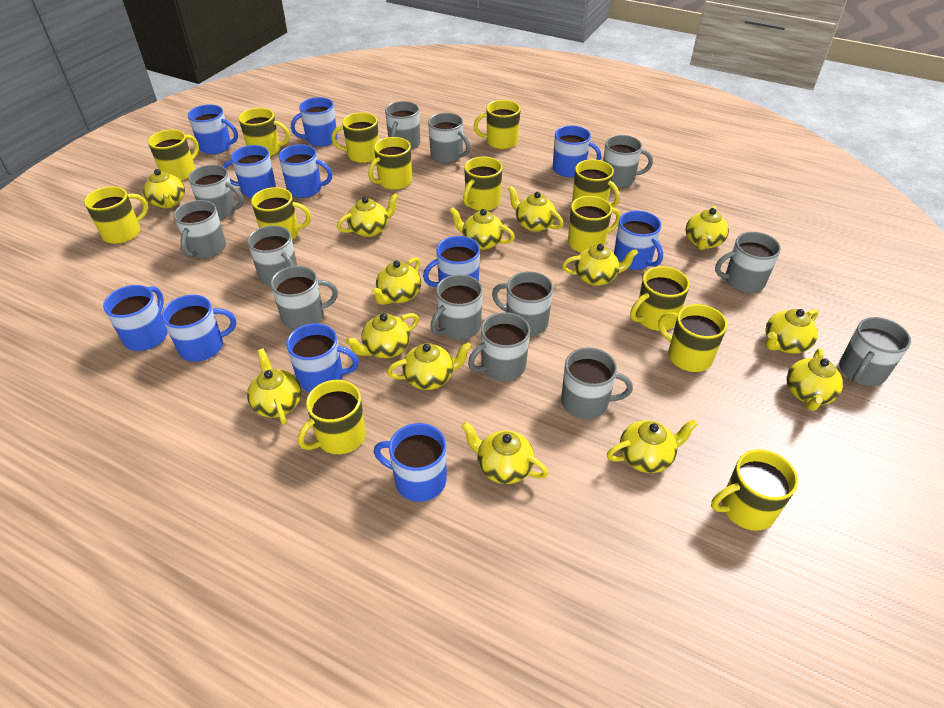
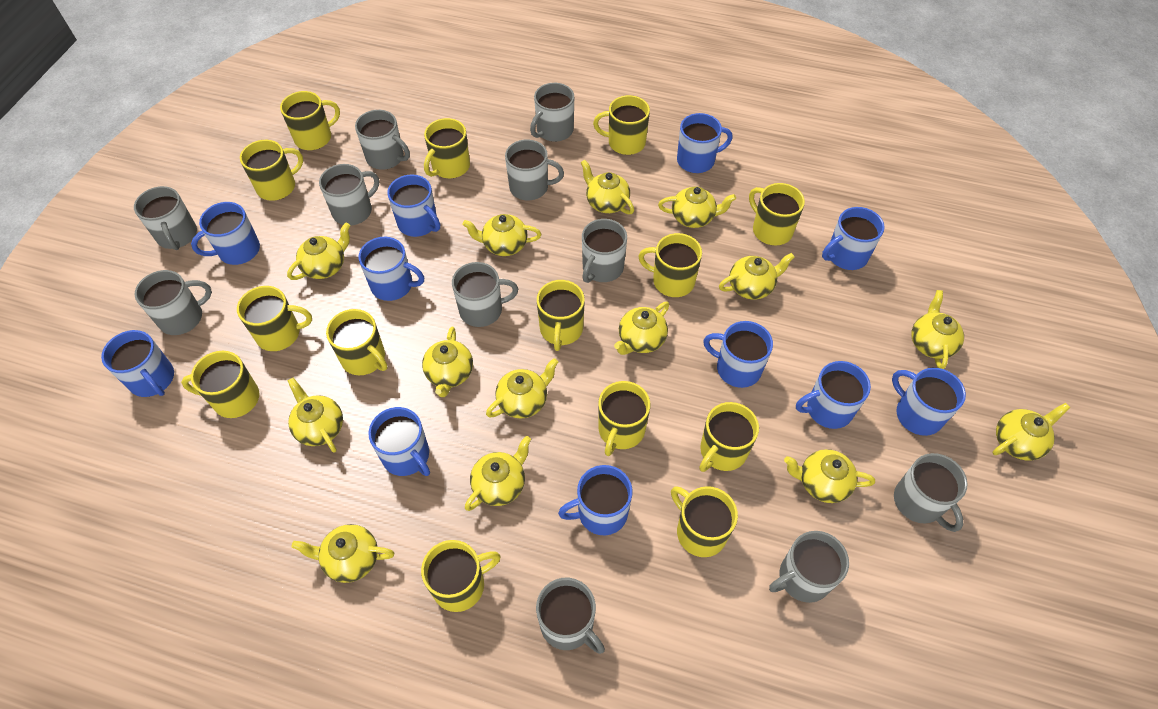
grey mug: 13 -> 11

